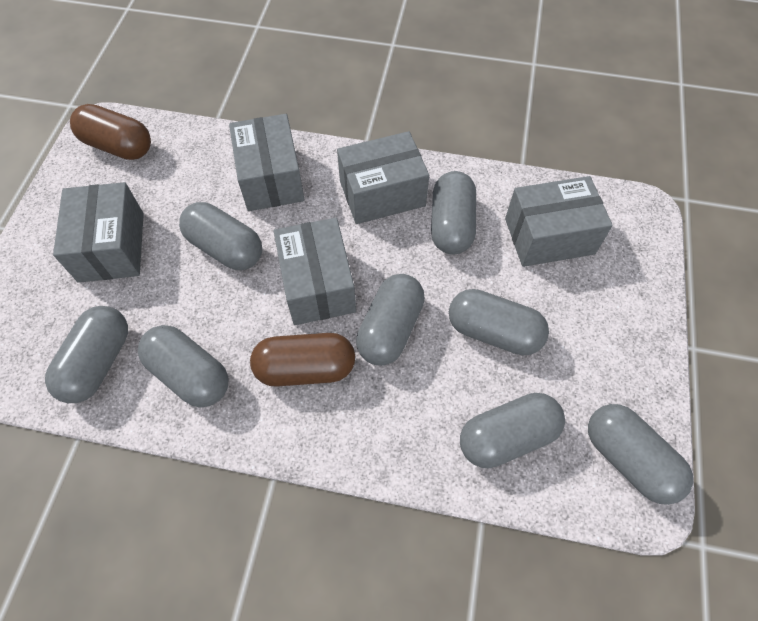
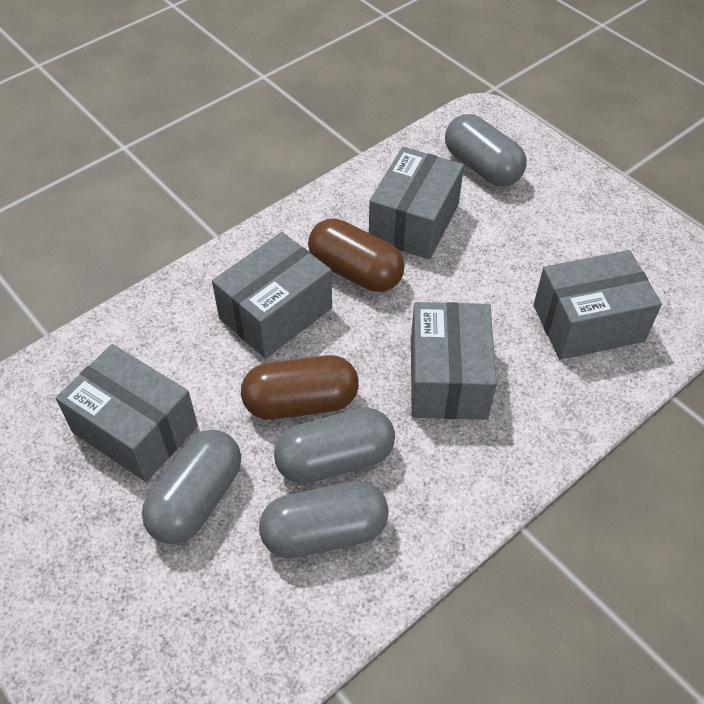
grey capsule: 8 -> 4

